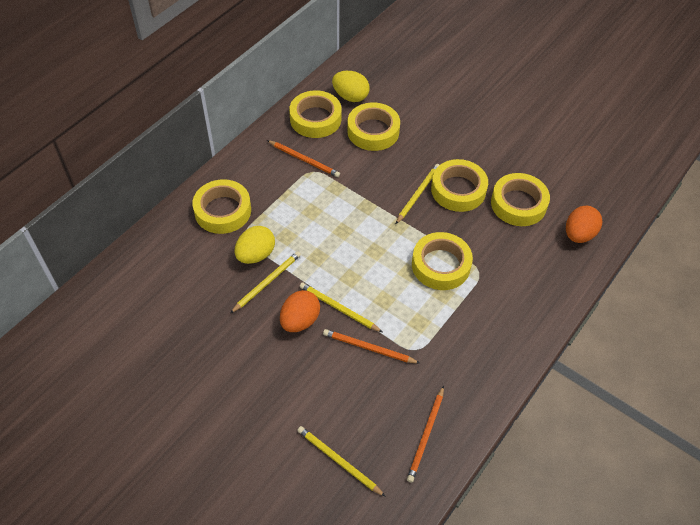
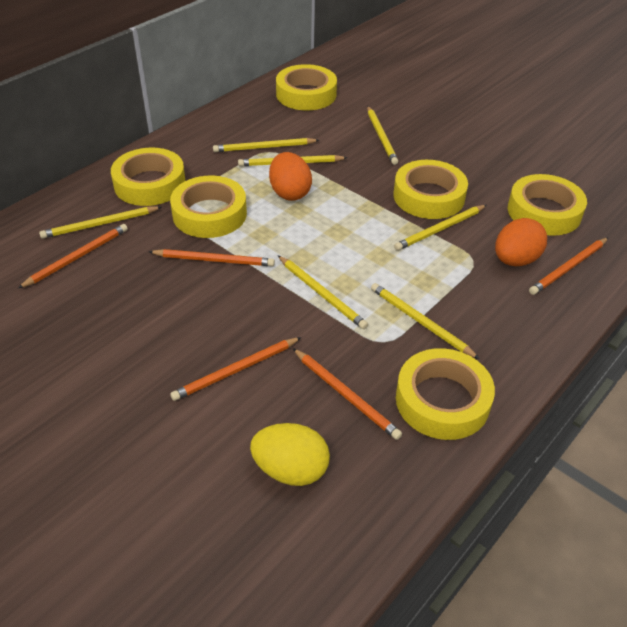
orange pencil: 3 -> 5
yellow egg: 2 -> 1
yellow pencil: 4 -> 7

